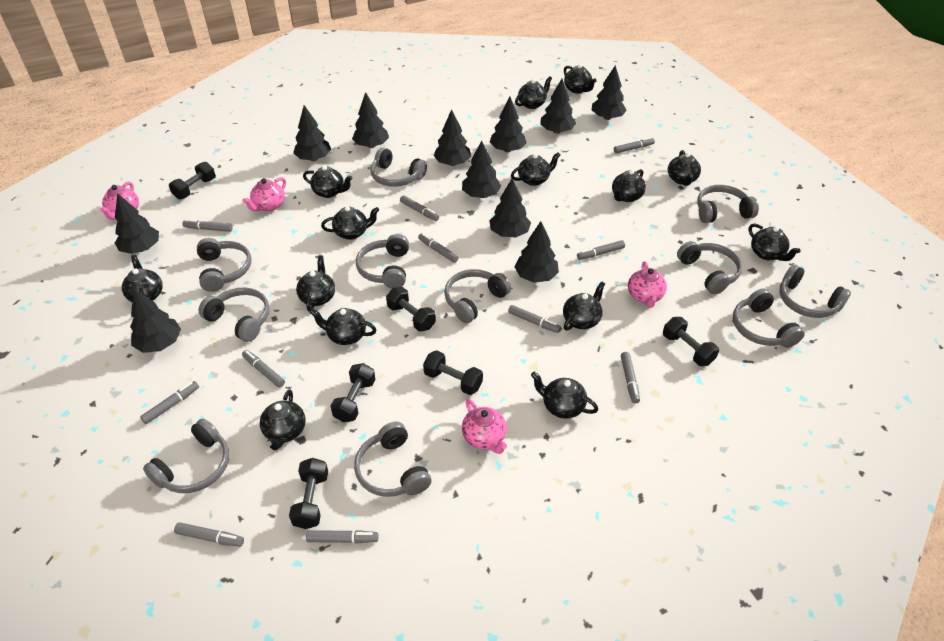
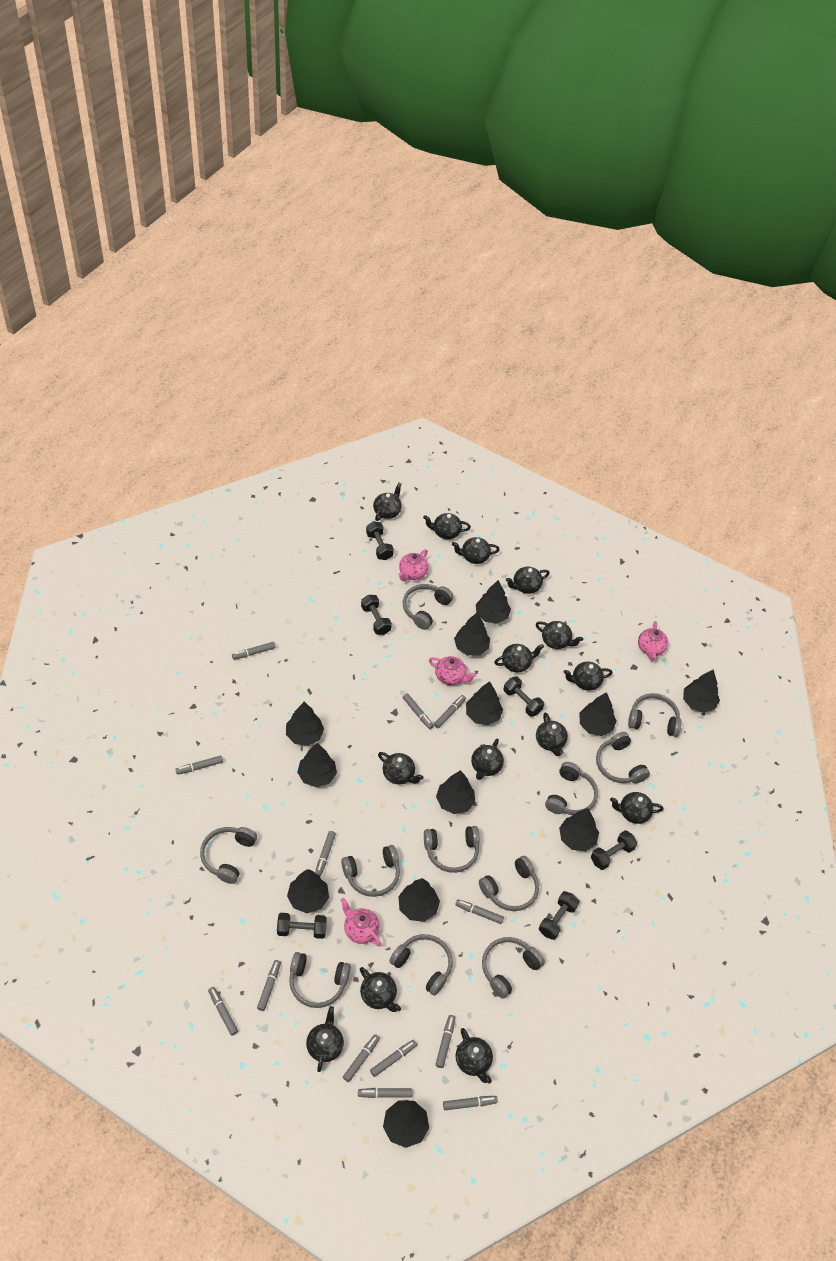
black tree: 11 -> 12
grey marker: 11 -> 13

